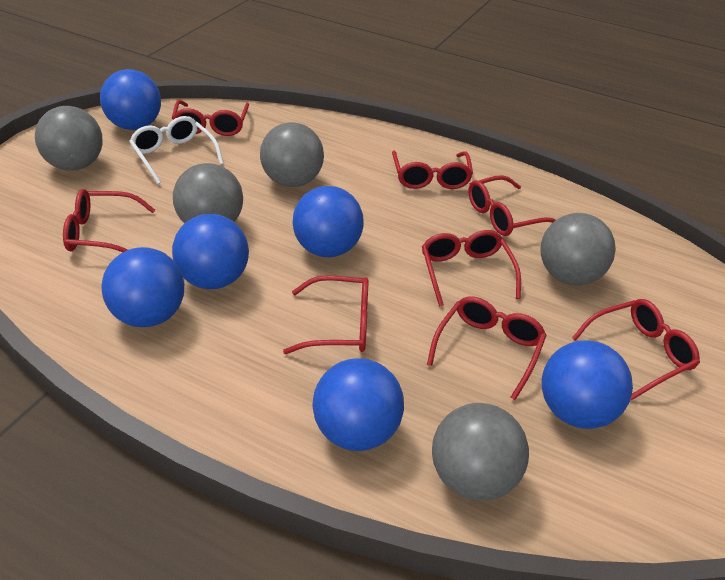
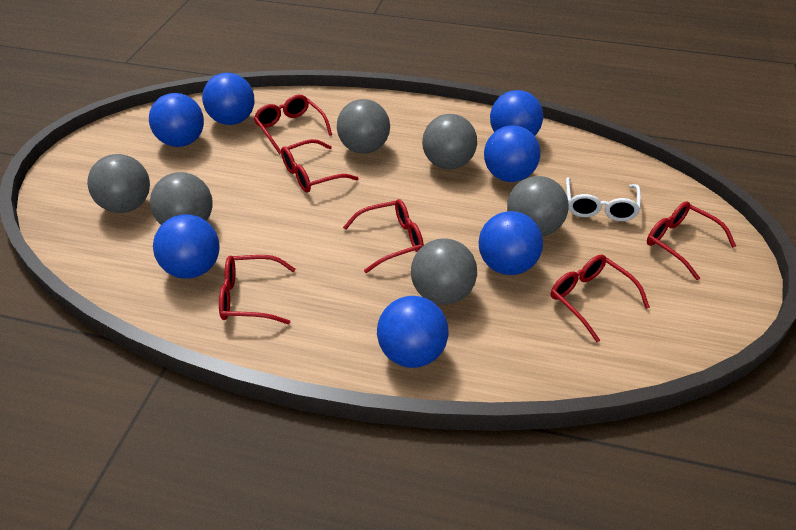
blue ball: 6 -> 7
grey ball: 5 -> 6
red glasses: 8 -> 6

